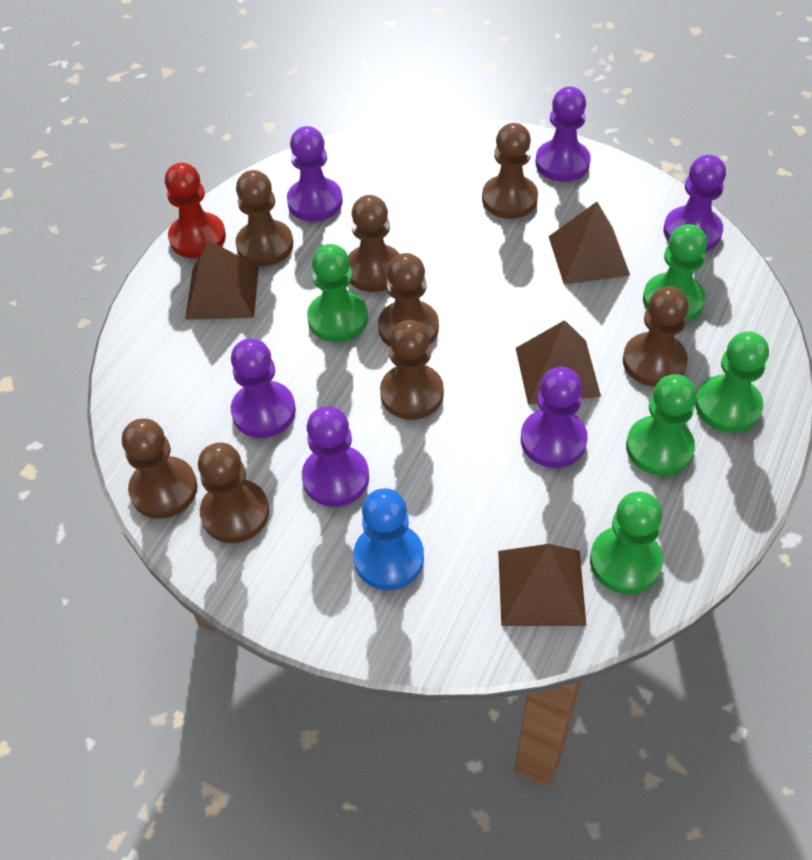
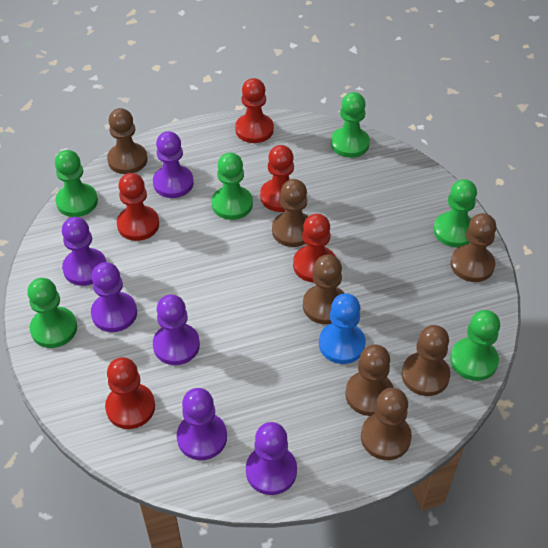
brown pawn: 8 -> 7
brown pyramid: 4 -> 0
green pawn: 5 -> 6
red pawn: 1 -> 5

